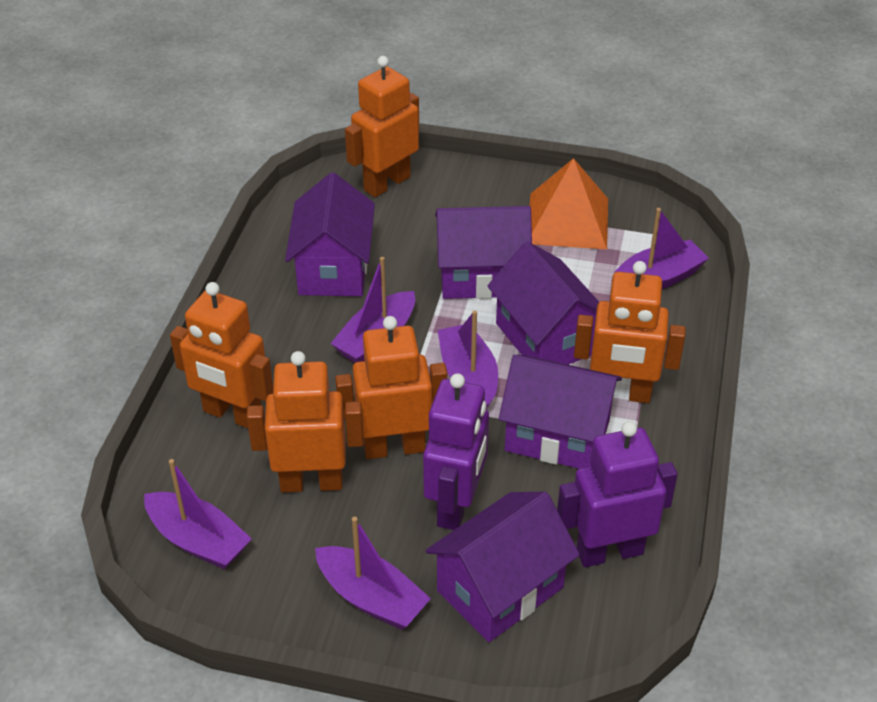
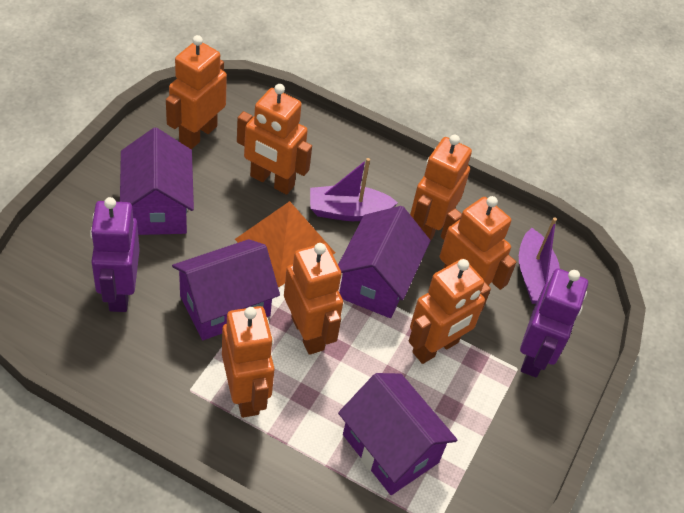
orange robot: 5 -> 7
purple boat: 5 -> 2
purple house: 5 -> 4

